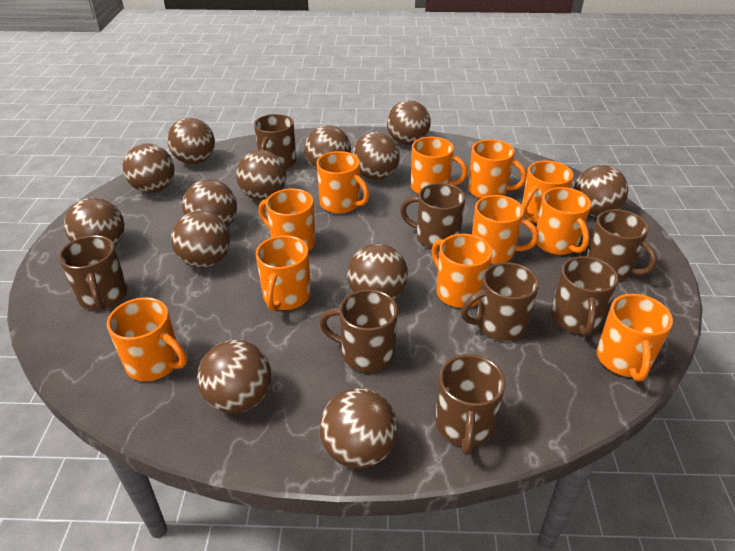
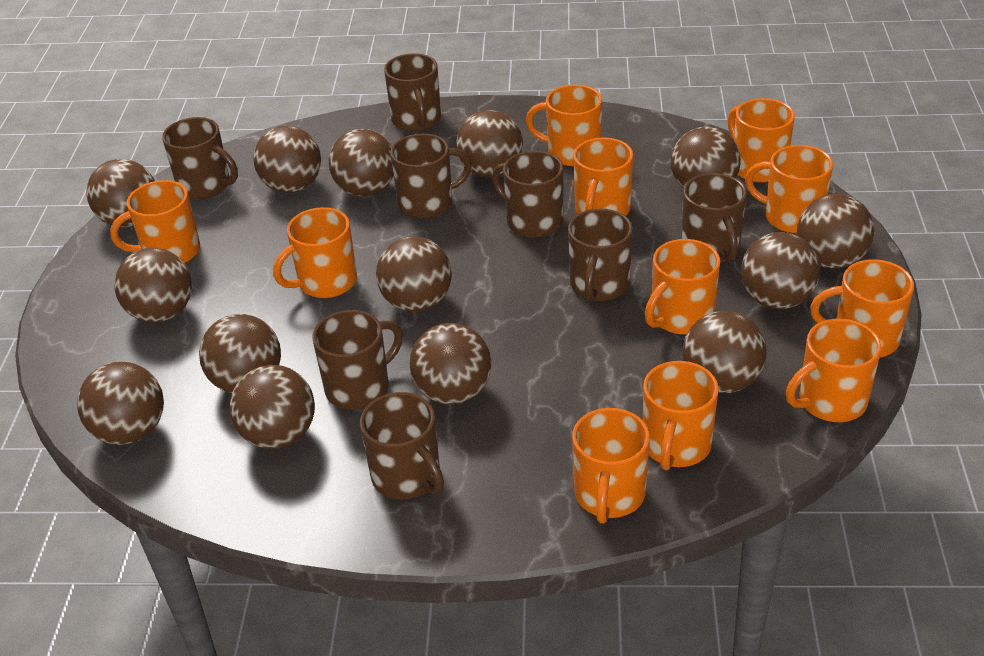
brown ball: 13 -> 14

